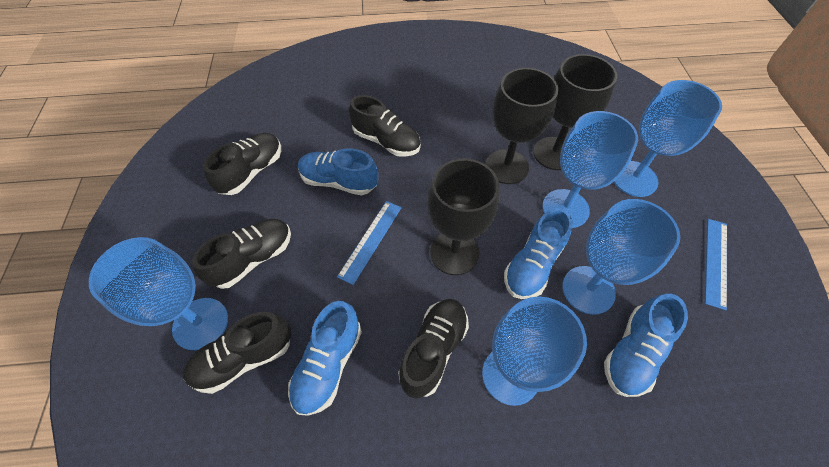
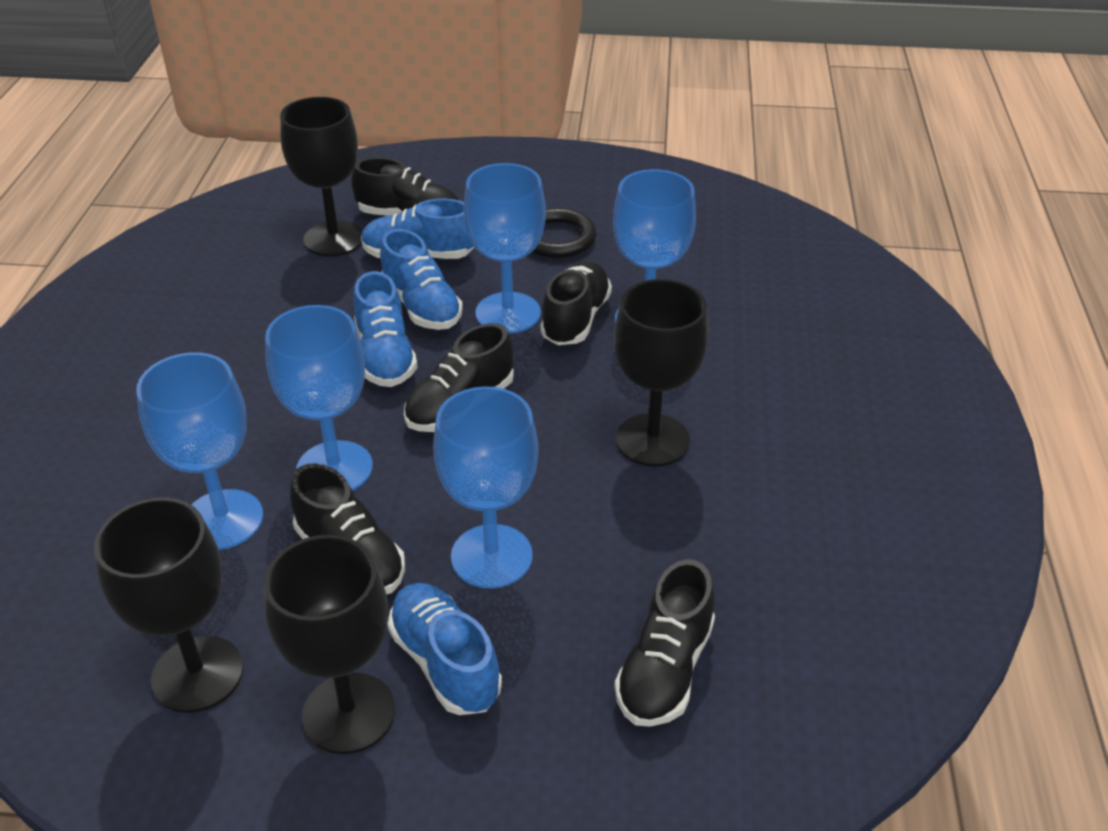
black goblet: 3 -> 4
black ring: 0 -> 1
blue ruler: 2 -> 0

